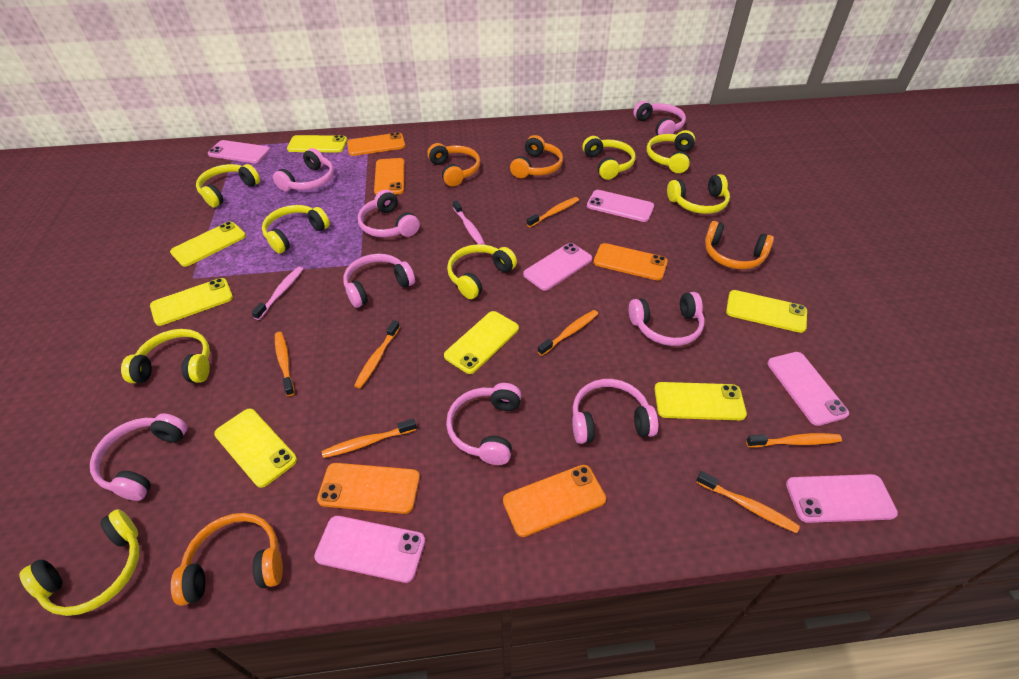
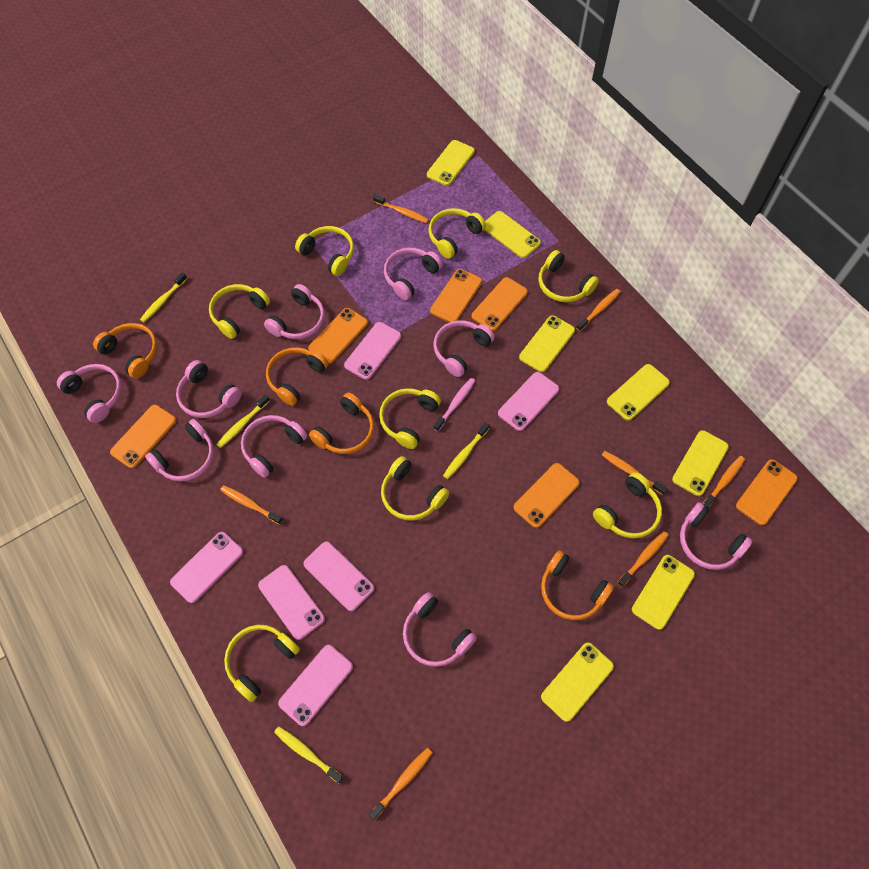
orange phone: 5 -> 6
pink headphones: 8 -> 9
pink toothbrush: 2 -> 1
yellow toothbrush: 0 -> 4

